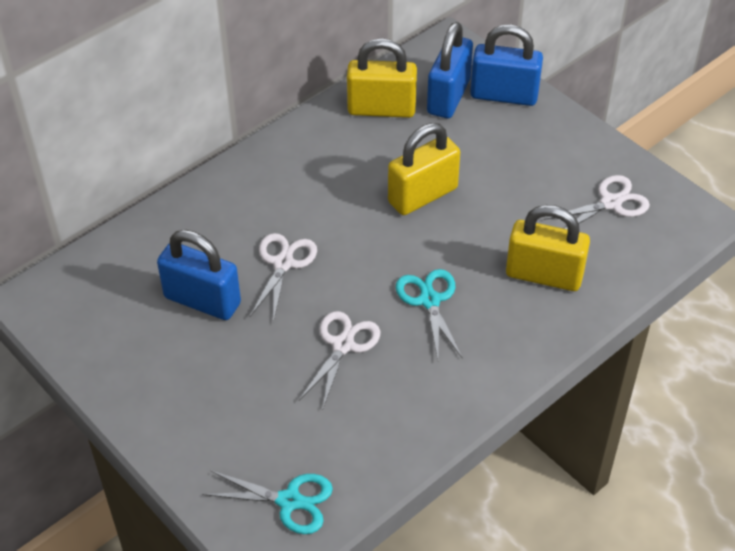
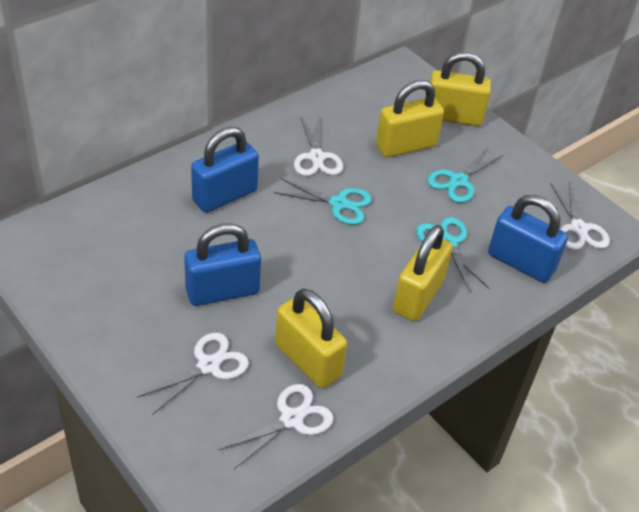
turquoise scissors: 2 -> 3
white scissors: 3 -> 4
yellow padlock: 3 -> 4

